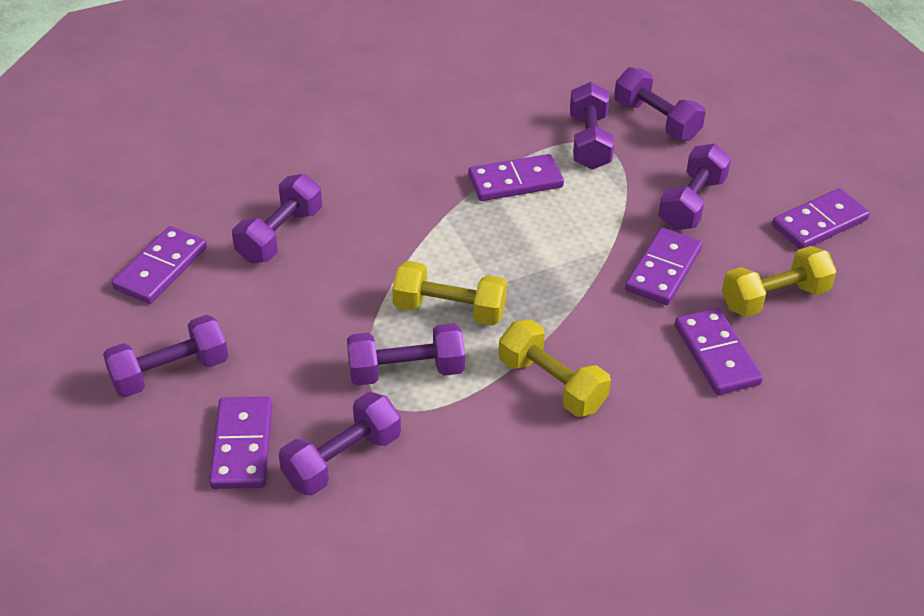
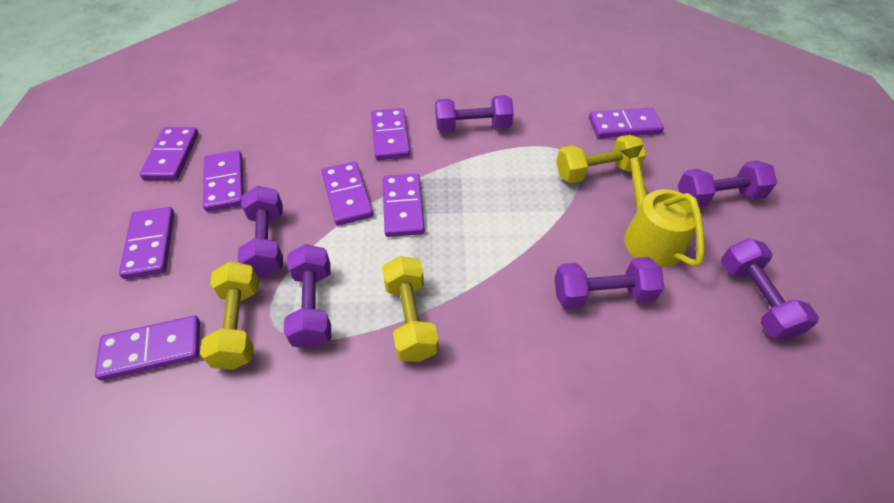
purple domino: 6 -> 8
purple dumbbell: 7 -> 6
yellow watering can: 0 -> 1

